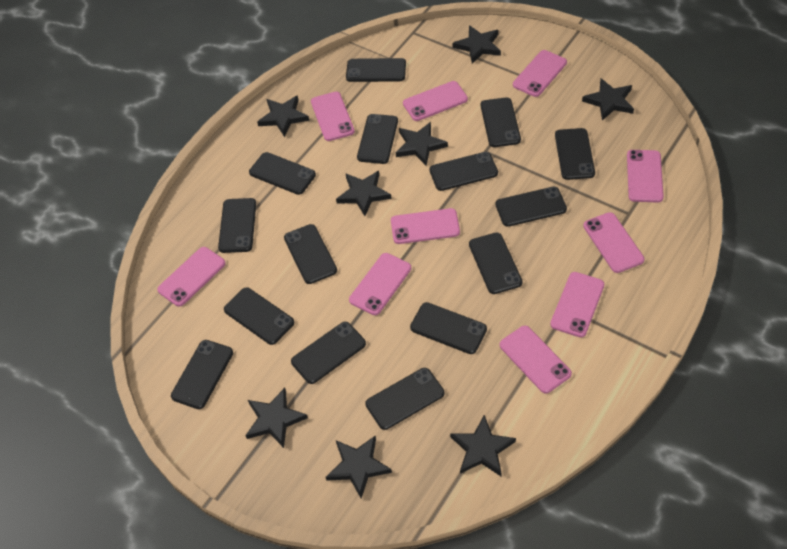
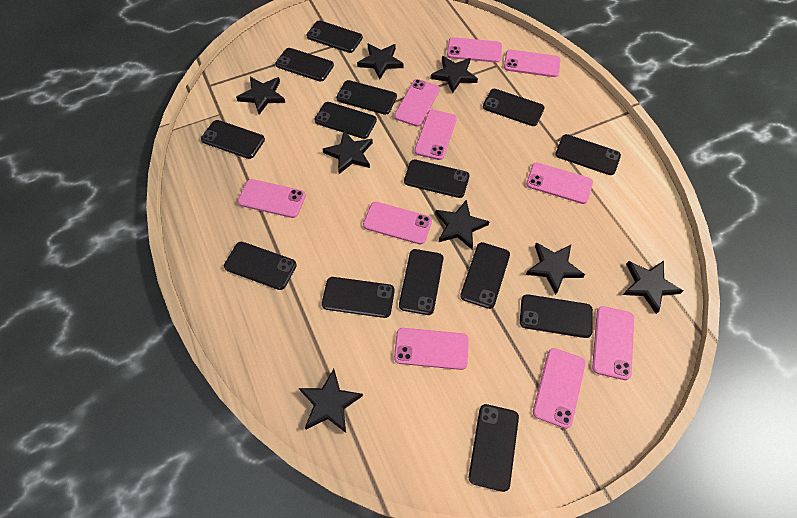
black phone: 15 -> 14

